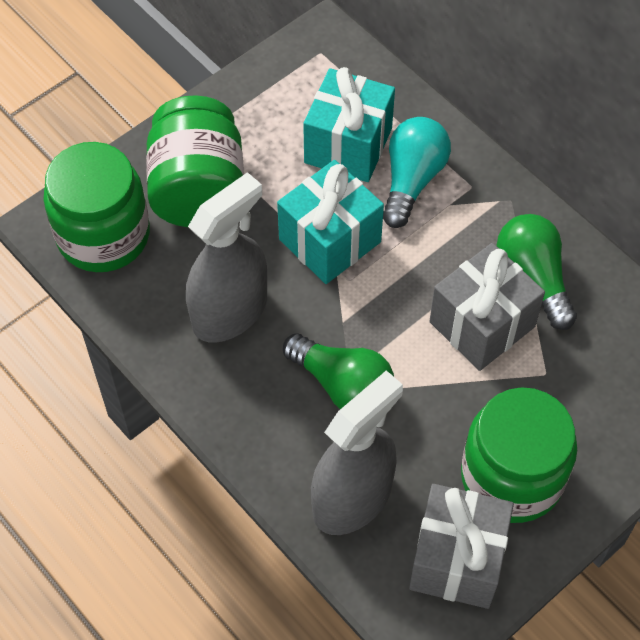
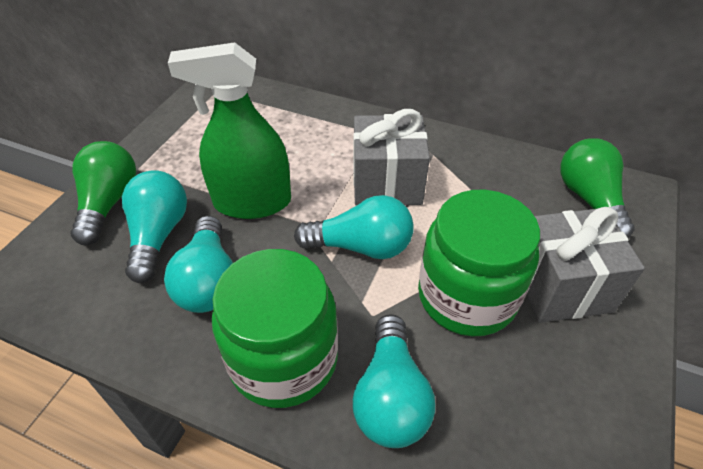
green jar: 3 -> 2
green spray bottle: 0 -> 1
grey spray bottle: 2 -> 0
turquoise gift: 2 -> 0
turquoise light bulb: 1 -> 4

